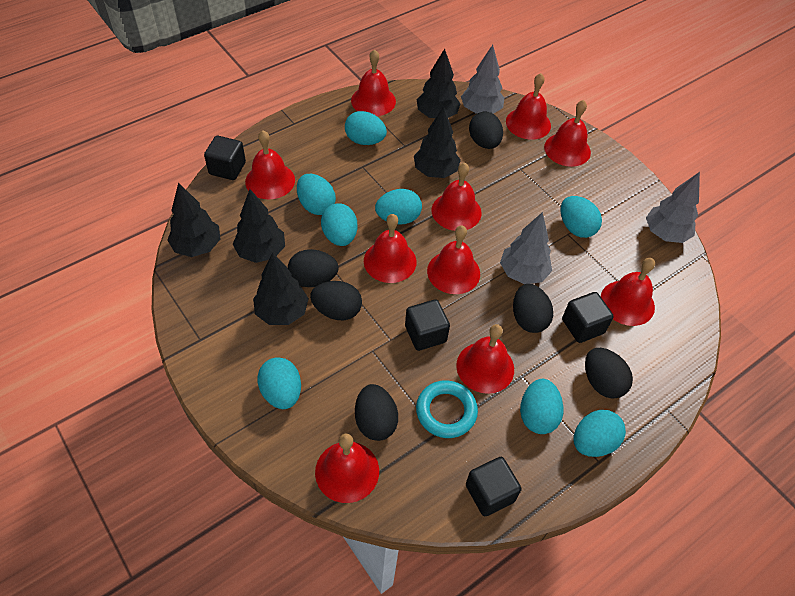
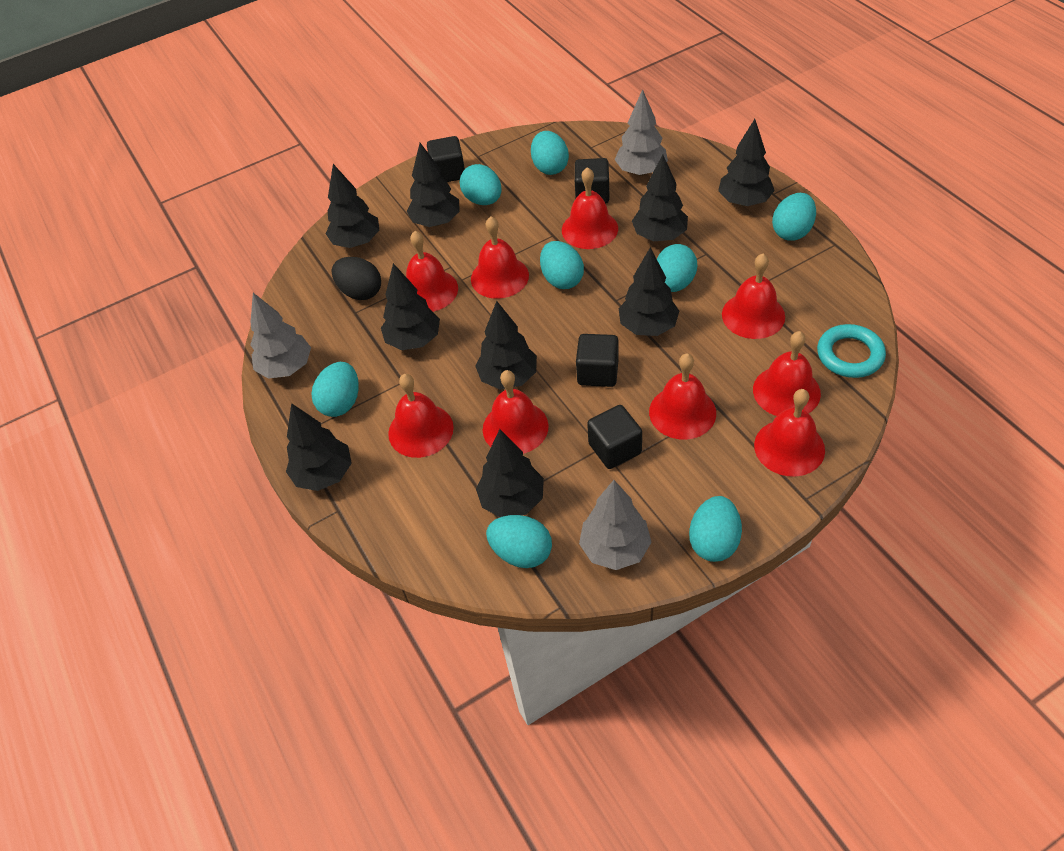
black egg: 6 -> 1
black tree: 5 -> 9
red bell: 10 -> 9

